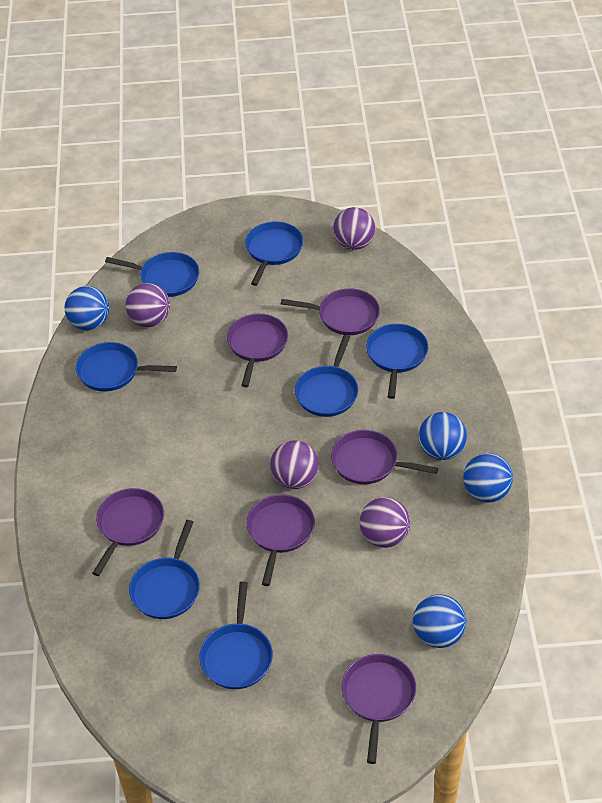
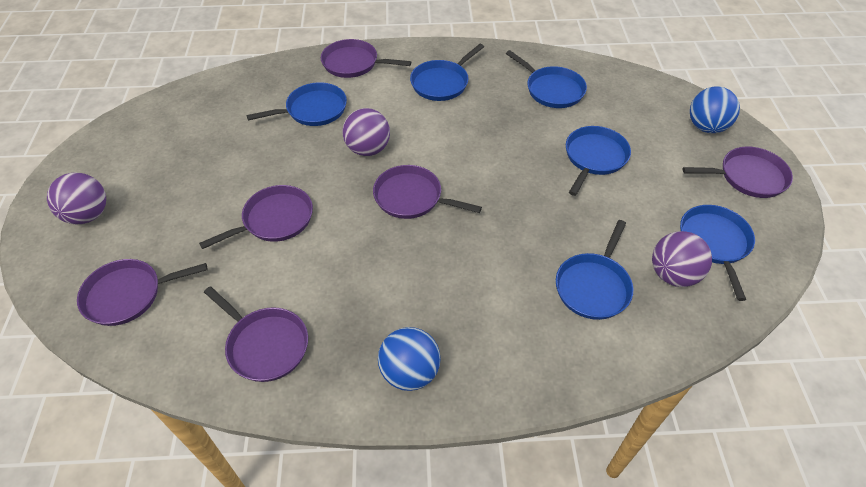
blue ball: 4 -> 2
blue pan: 7 -> 6
purple ball: 4 -> 3

